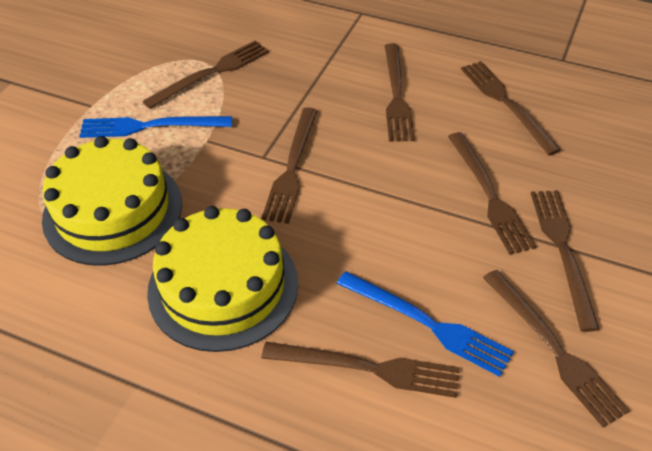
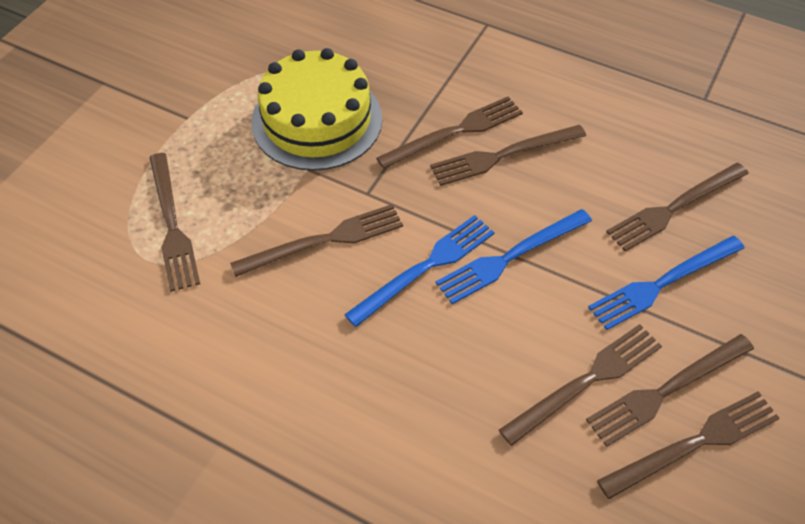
blue fork: 2 -> 3
yellow cake: 2 -> 1

